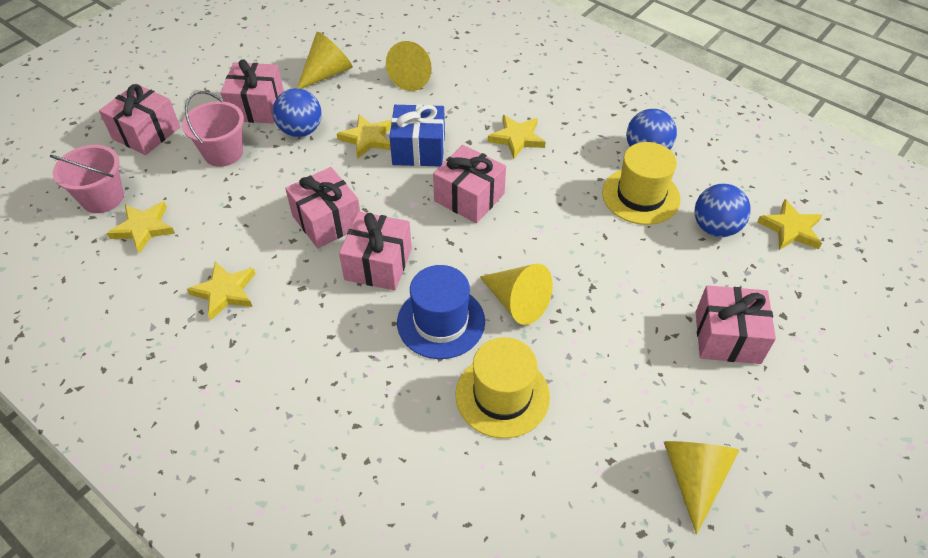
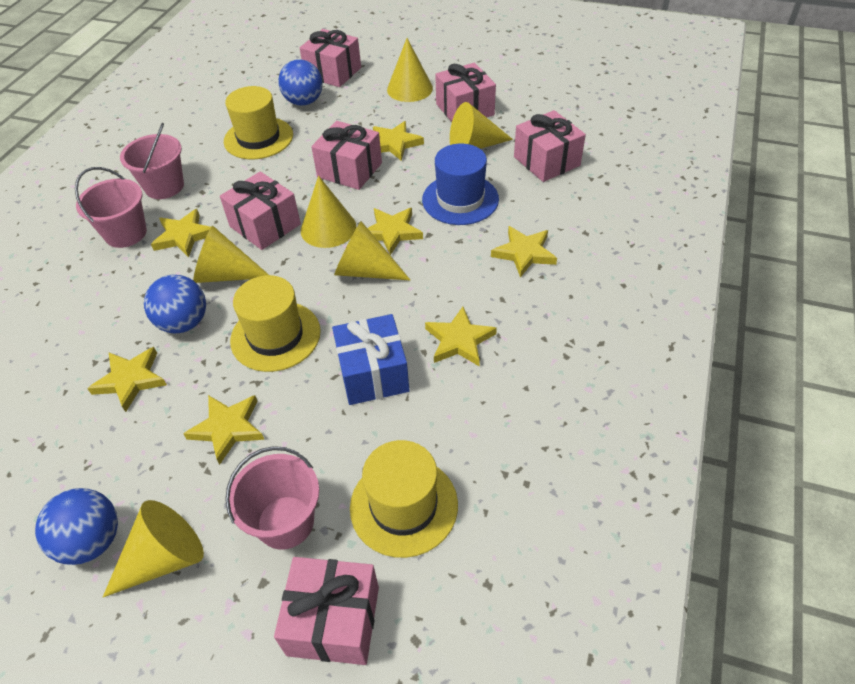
pink bucket: 2 -> 3
yellow cone: 4 -> 6
yellow hat: 2 -> 3
yellow star: 5 -> 7

